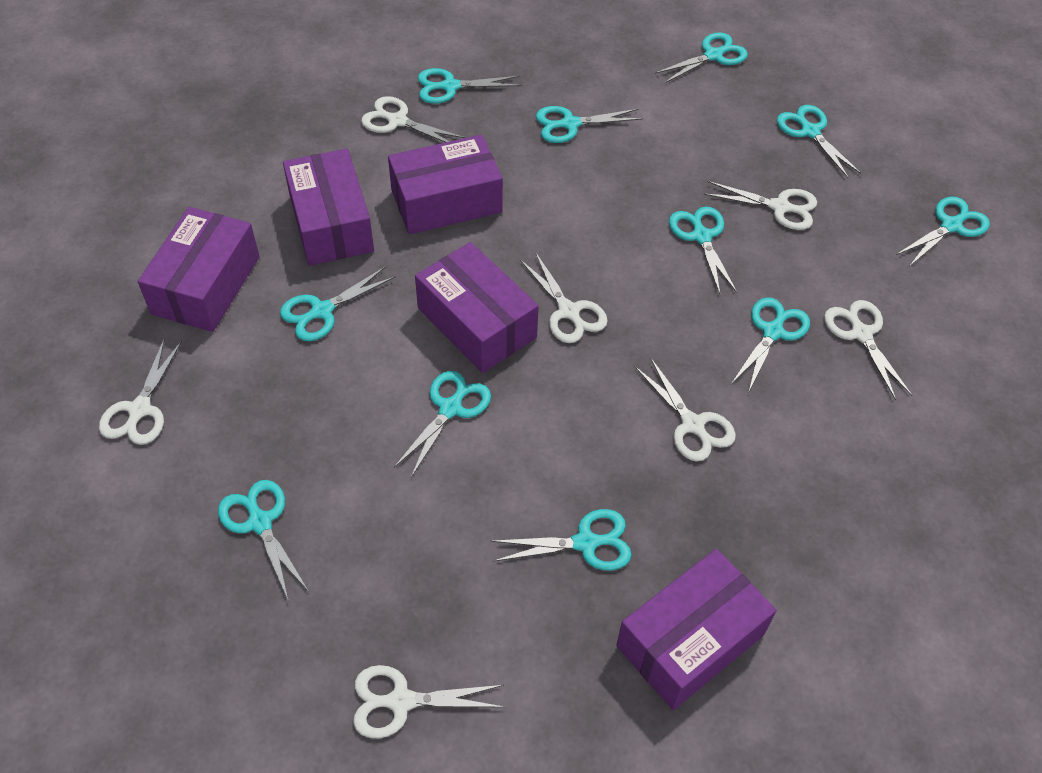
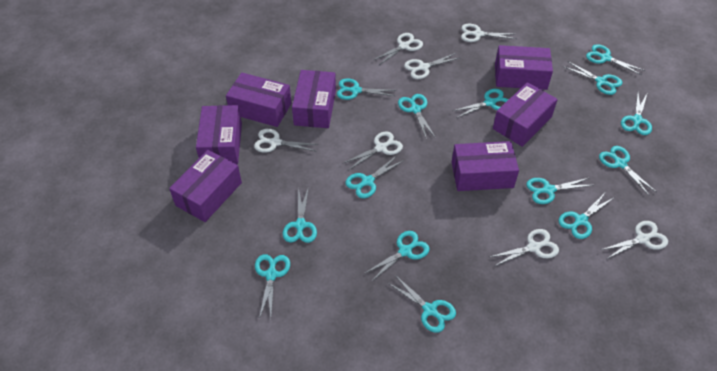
purple box: 5 -> 7
turquoise scissors: 11 -> 14

